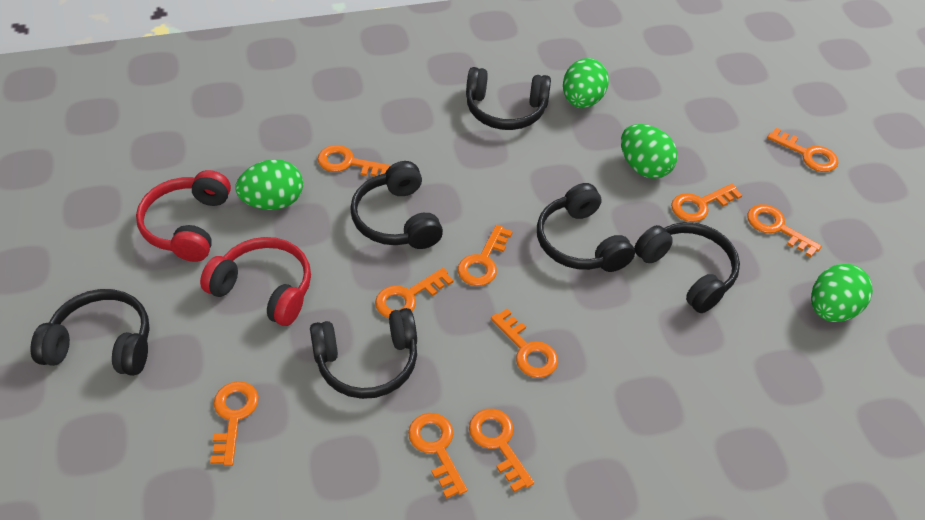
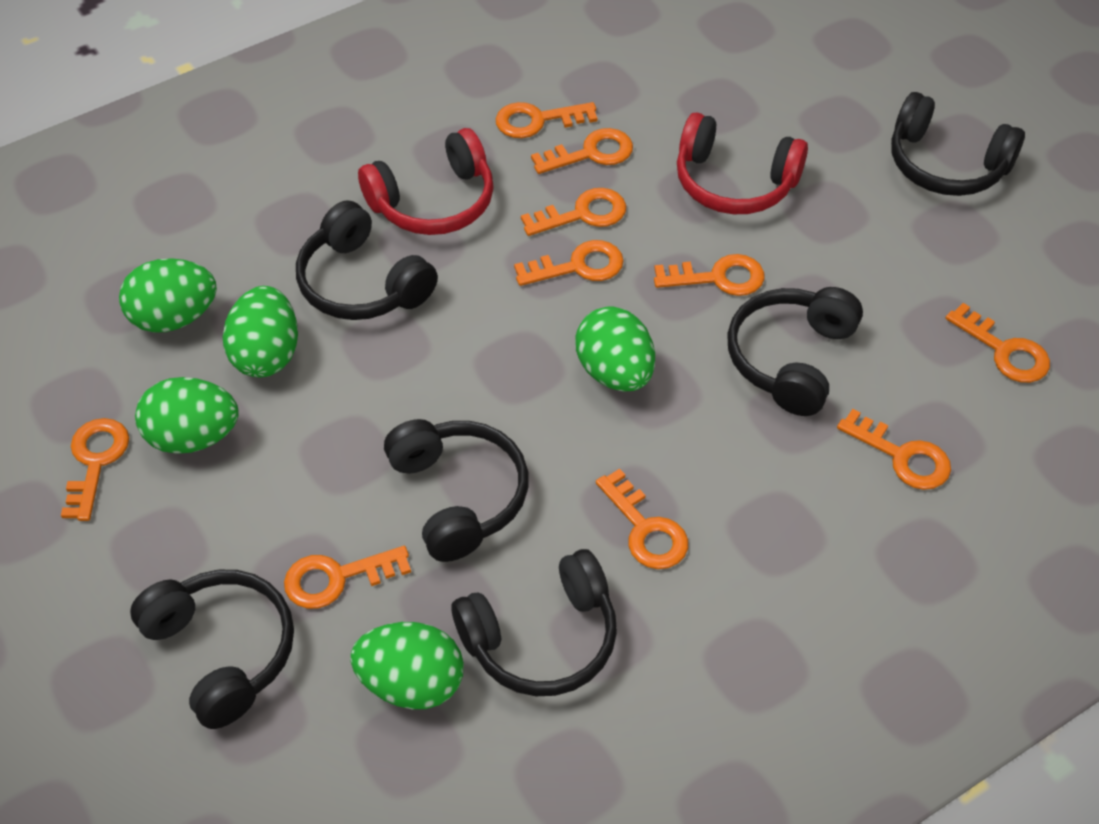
green egg: 4 -> 5

